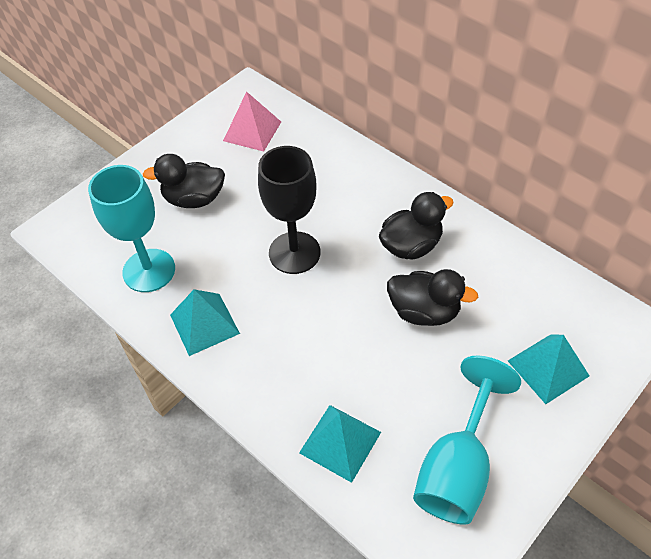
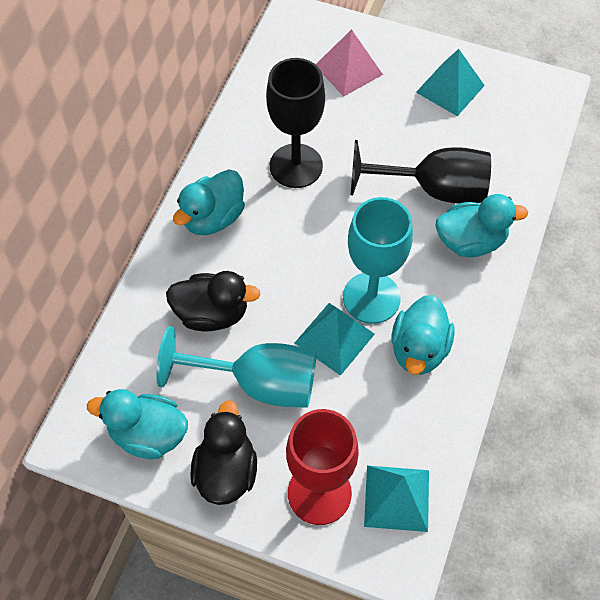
black duck: 3 -> 2
black goblet: 1 -> 2
red goblet: 0 -> 1
turquoise duck: 0 -> 4

